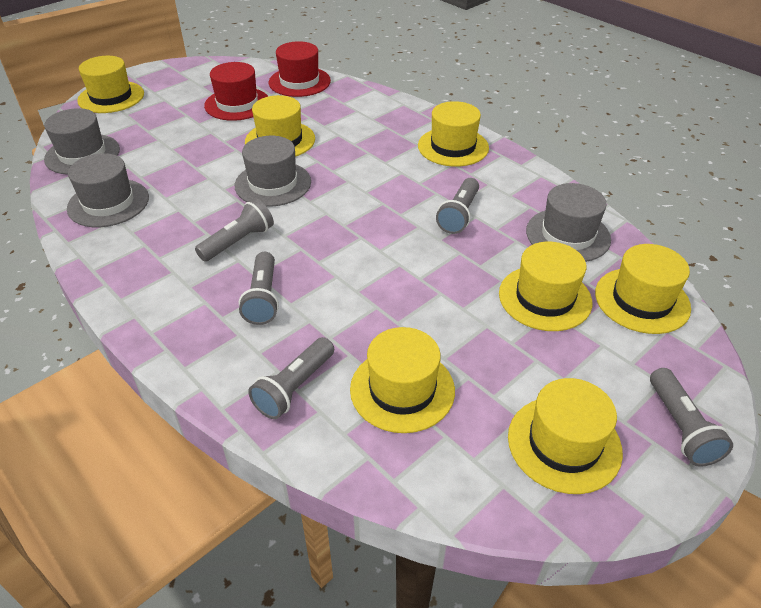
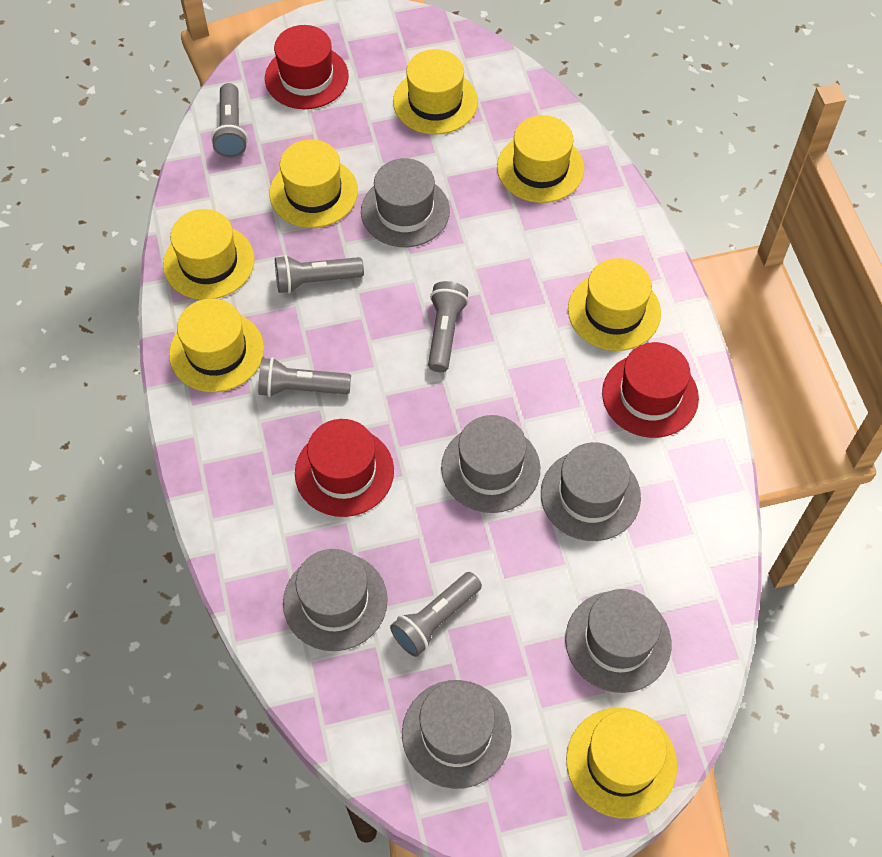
grey hat: 4 -> 6
red hat: 2 -> 3

